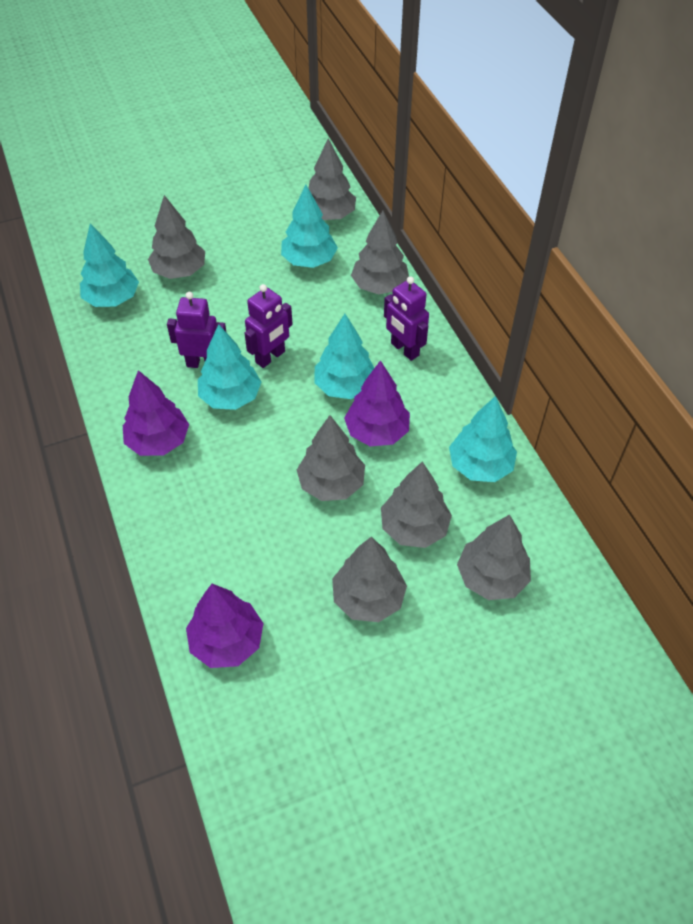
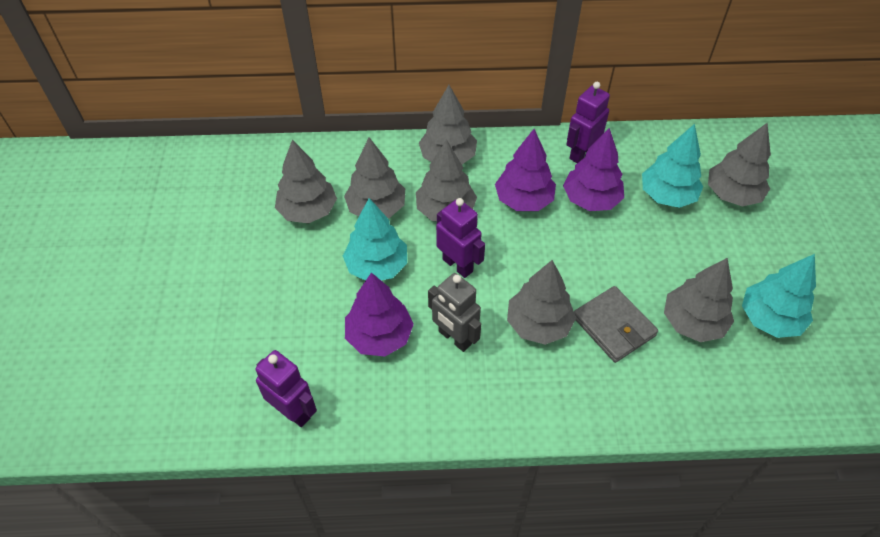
grey robot: 0 -> 1
grey wallet: 0 -> 1
turquoise tree: 5 -> 3

